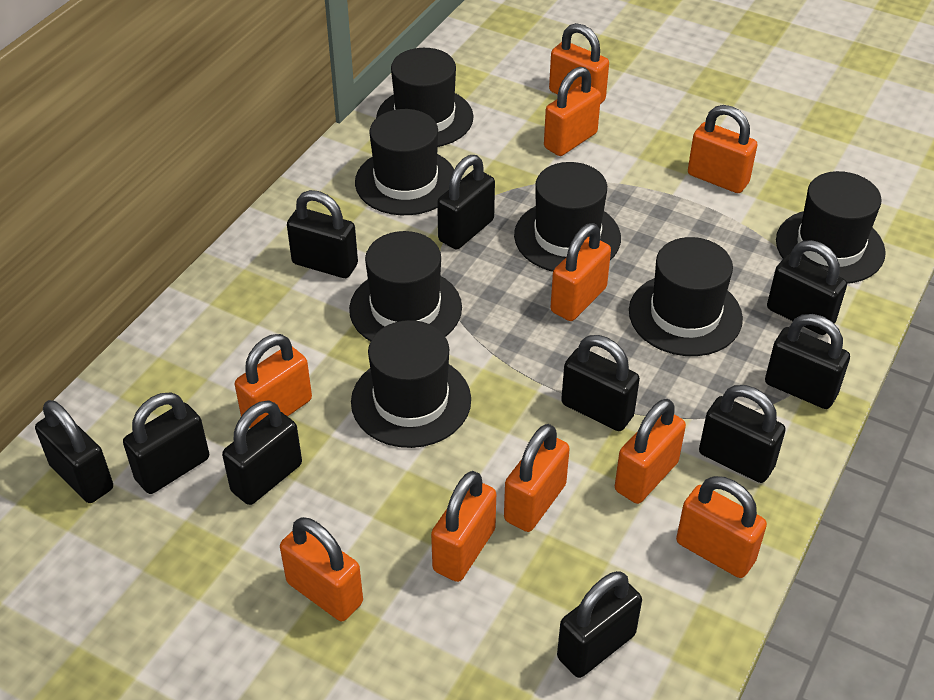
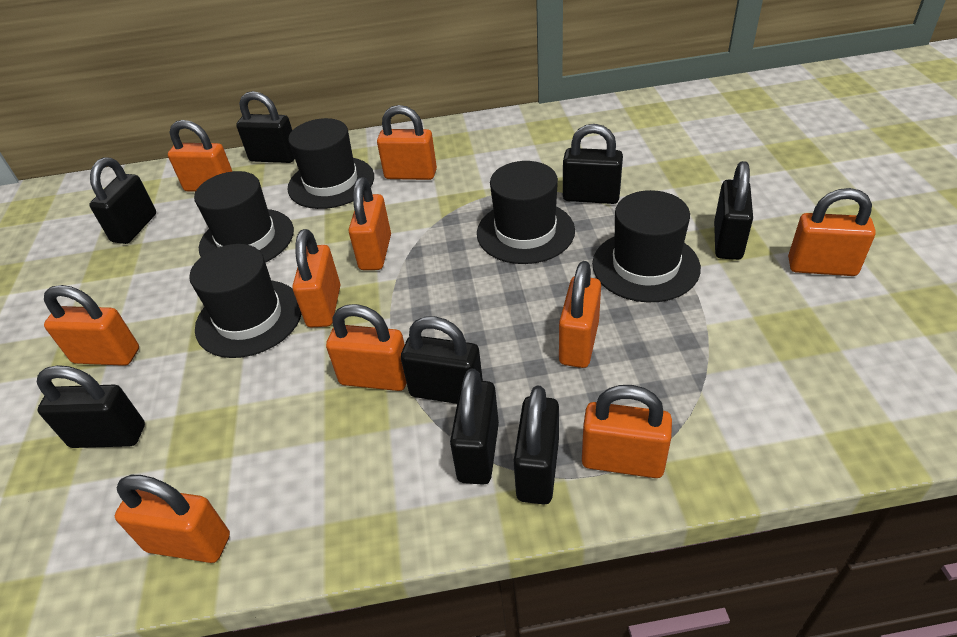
black hat: 7 -> 5
black padlock: 10 -> 8

